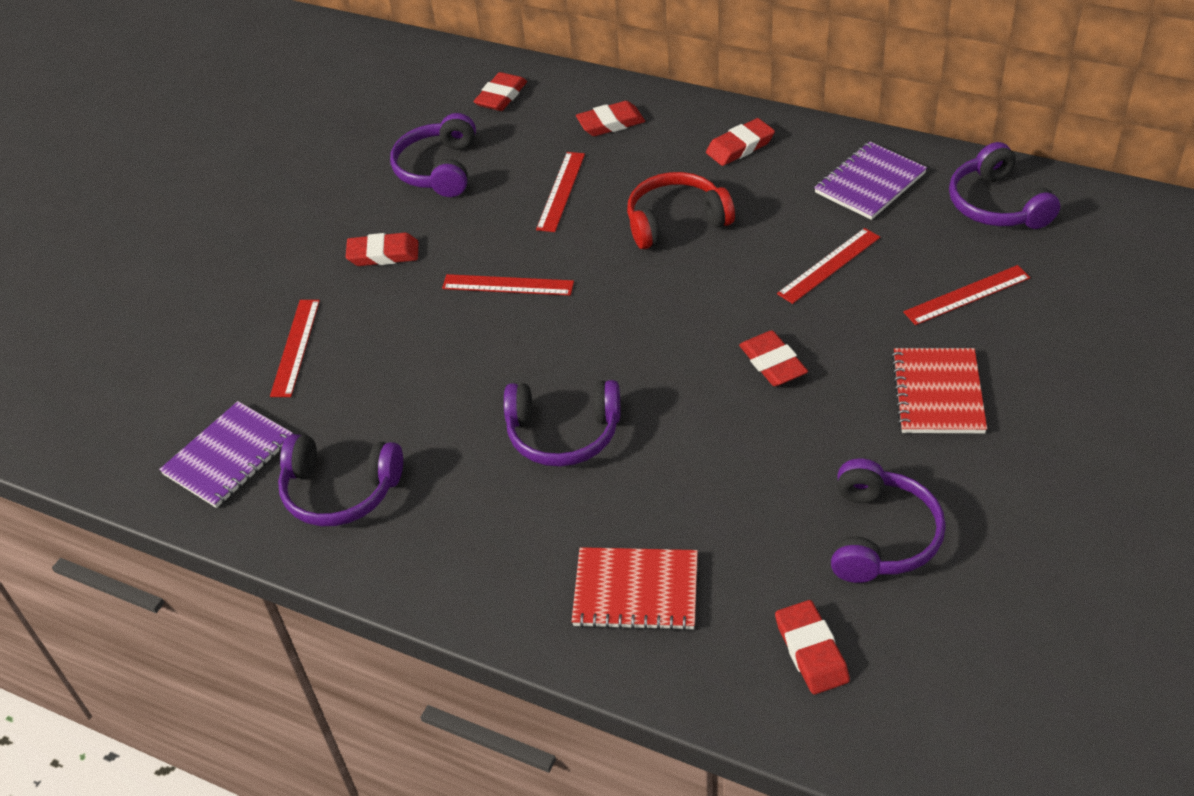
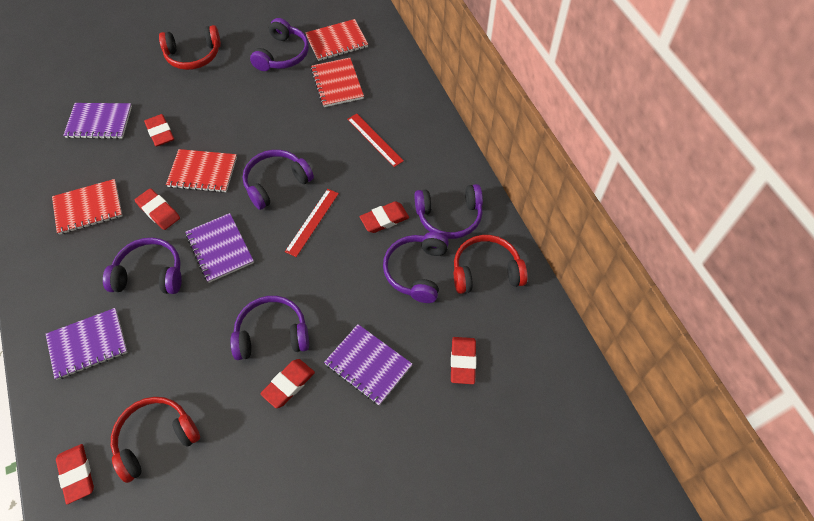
purple headphones: 5 -> 6
purple notebook: 2 -> 4
red headphones: 1 -> 3
red notebook: 2 -> 4
red ruler: 5 -> 2

